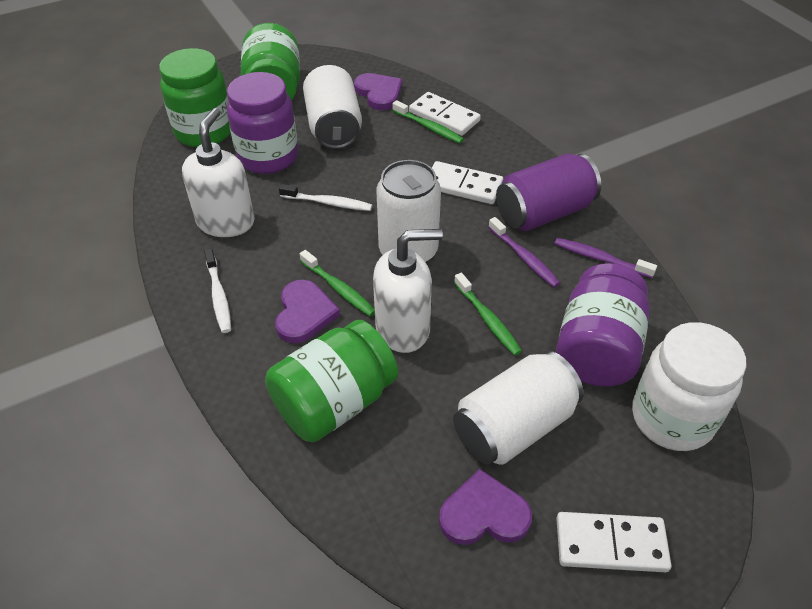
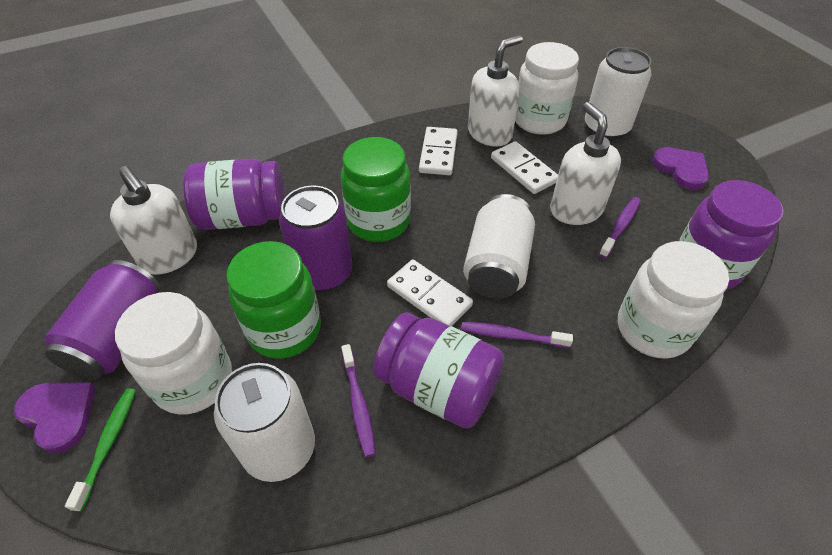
green jar: 3 -> 2
green toothbrush: 3 -> 1
purple can: 1 -> 2
purple heart: 3 -> 2
purple jar: 2 -> 3
purple toothbrush: 2 -> 3
white jar: 1 -> 3
white soap dispenser: 2 -> 3
white toothbrush: 2 -> 0

